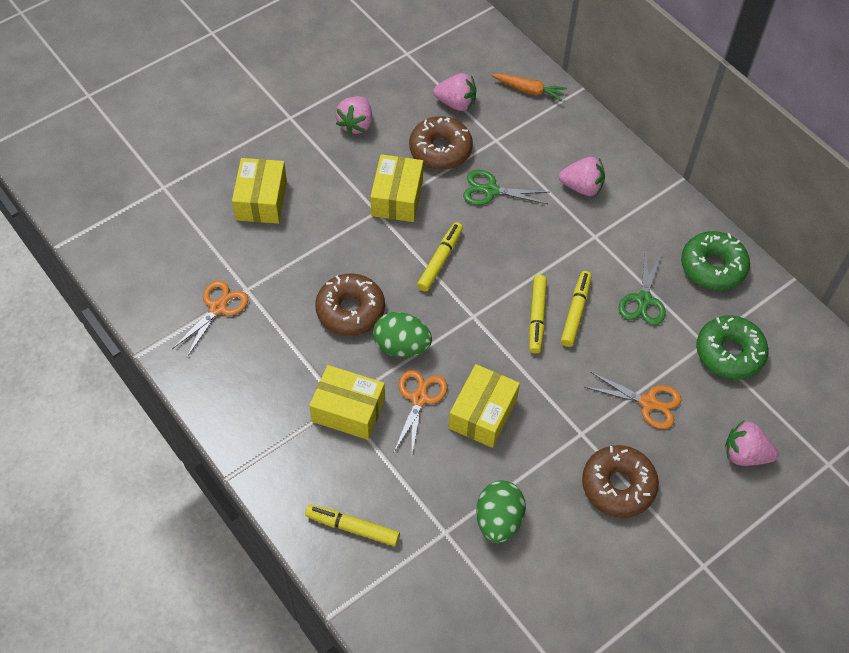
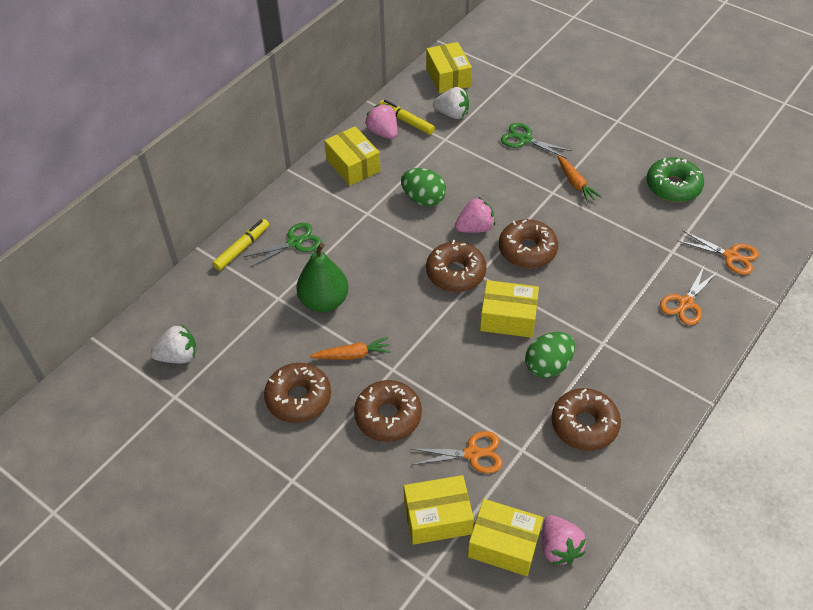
brown donut: 3 -> 5
green donut: 2 -> 1
green pear: 0 -> 1
orange carrot: 1 -> 2
pink strawberry: 4 -> 3
white strawberry: 0 -> 2
yellow box: 4 -> 5
yellow marker: 4 -> 2

